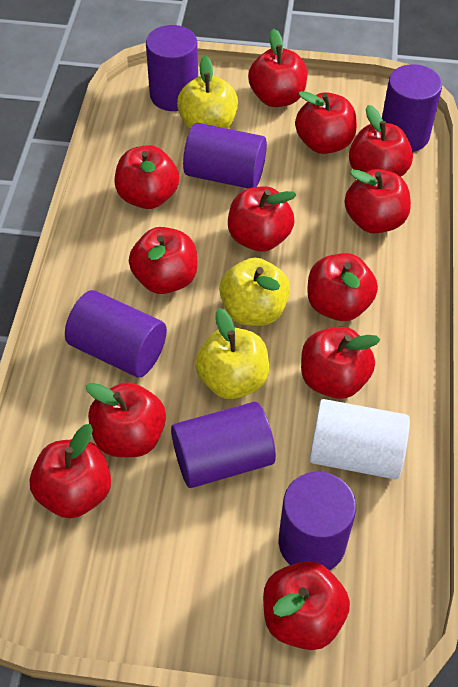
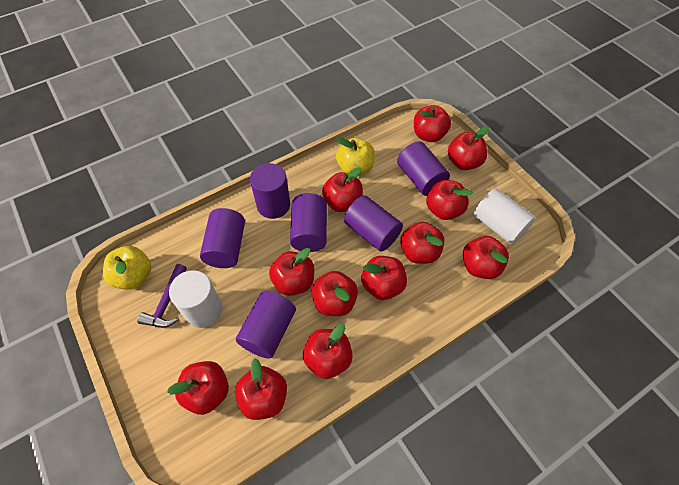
purple hammer: 0 -> 1
white cylinder: 1 -> 2
yellow apple: 3 -> 2

